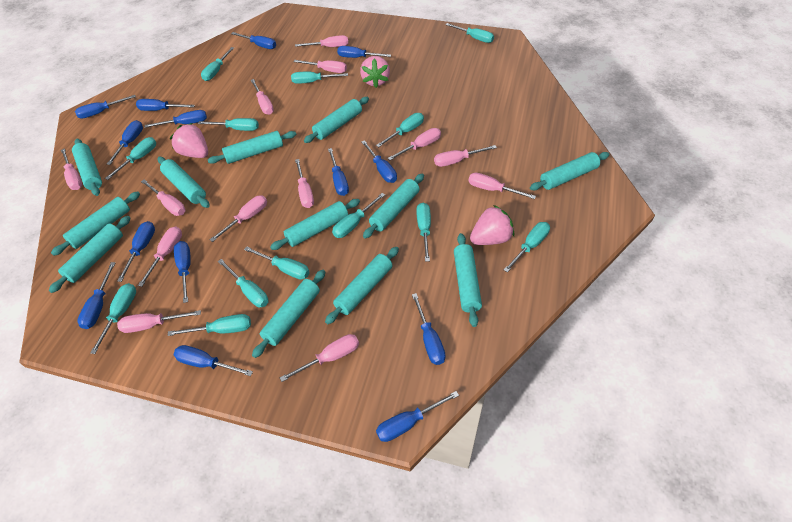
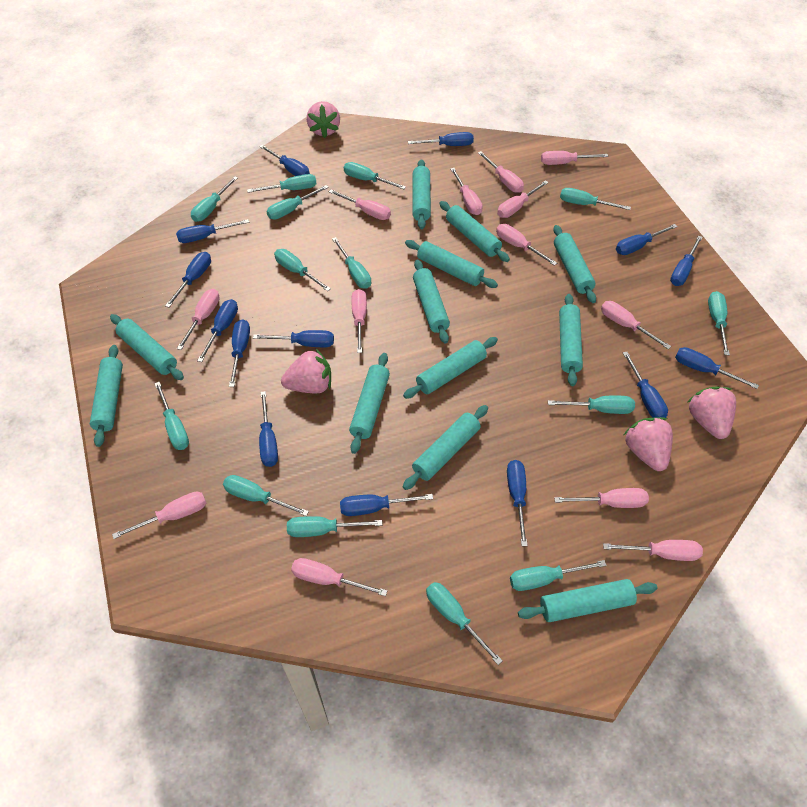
pink strawberry: 3 -> 4
turquoise screwdriver: 13 -> 14

